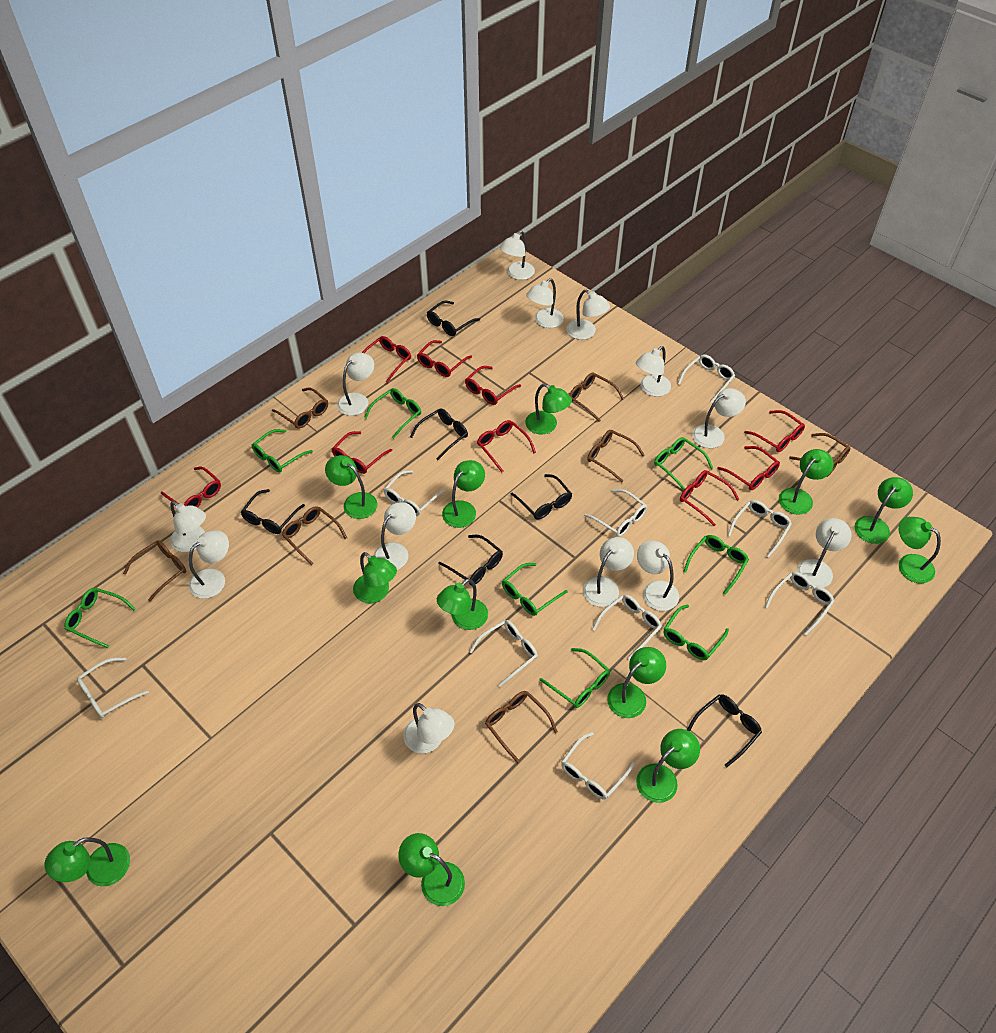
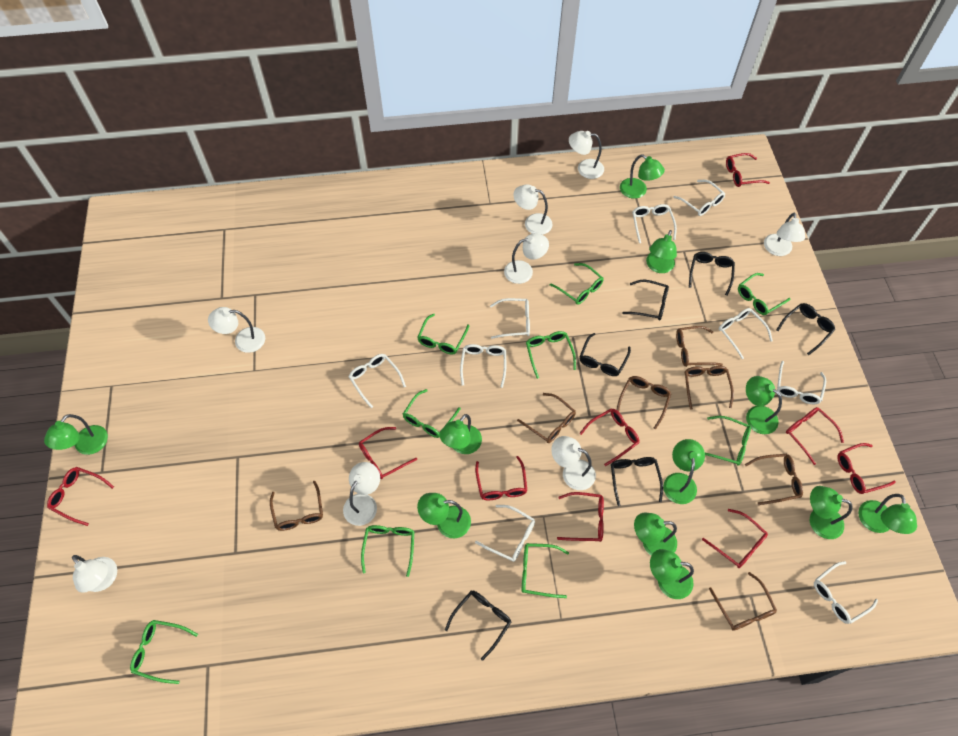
green glasses: 8 -> 9
green lamp: 12 -> 11
white lamp: 13 -> 8

